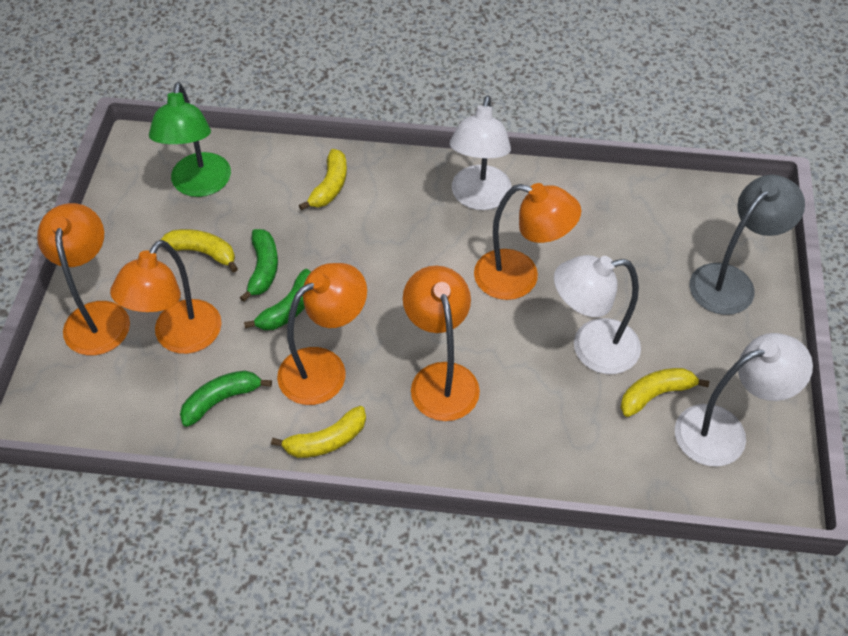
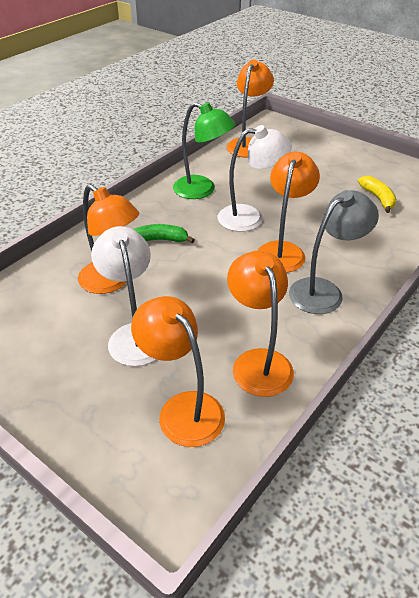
green banana: 3 -> 1
white lamp: 3 -> 2
yellow banana: 4 -> 1

